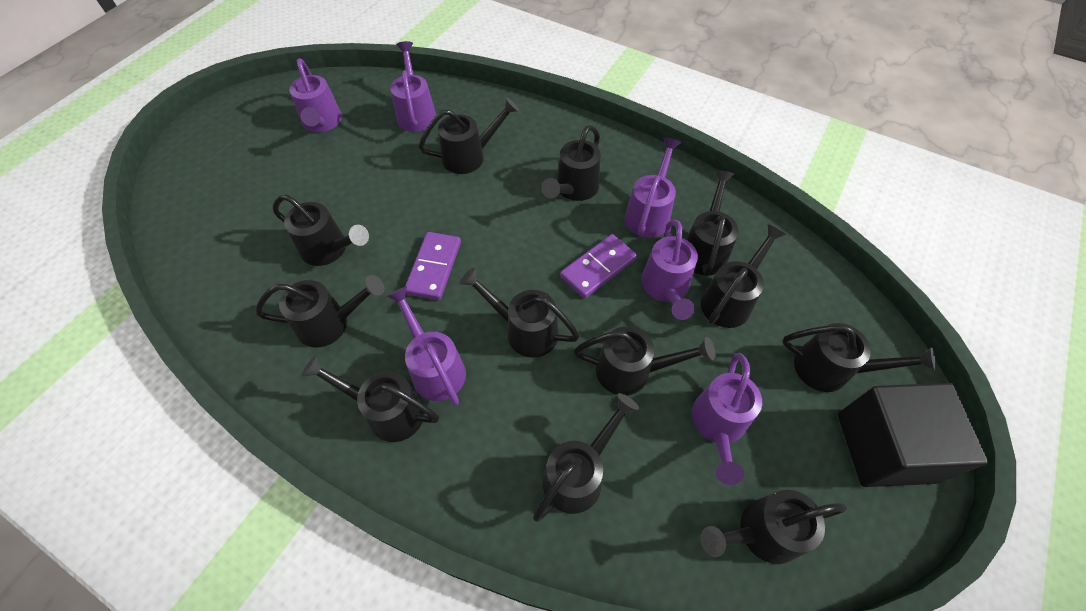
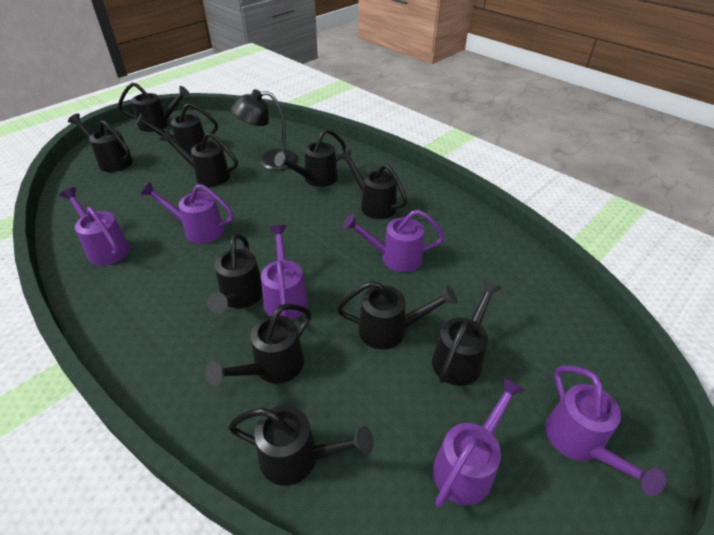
black cube: 1 -> 0
black lamp: 0 -> 1
black watering can: 12 -> 11
purple domino: 2 -> 0

